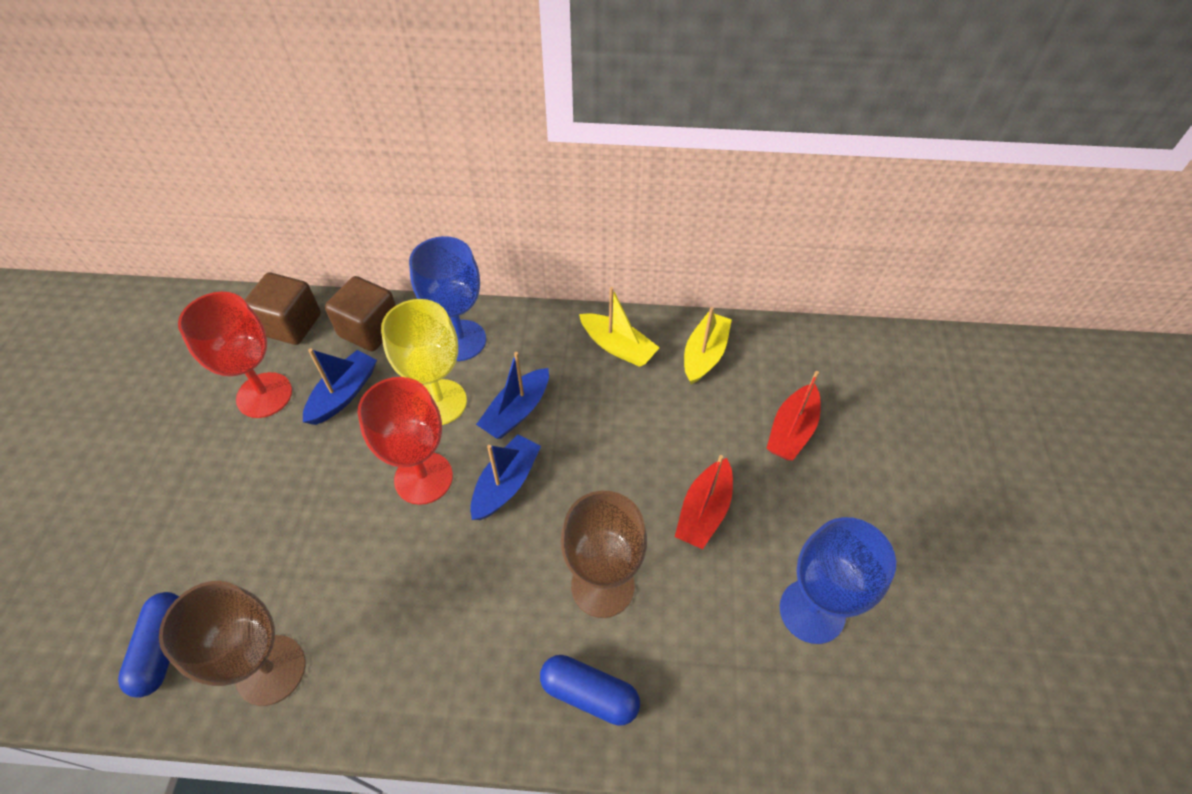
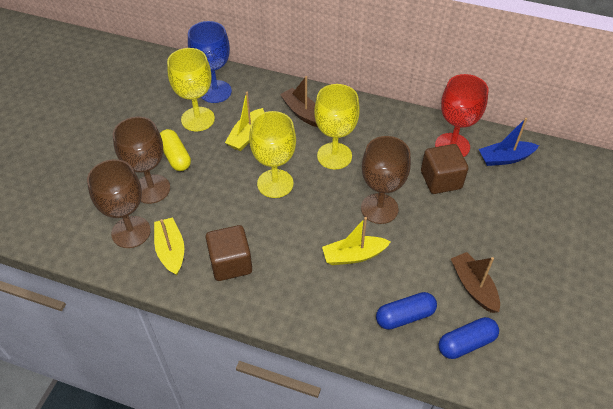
blue boat: 3 -> 1
blue goblet: 2 -> 1
brown boat: 0 -> 2
brown goblet: 2 -> 3
red boat: 2 -> 0
red goblet: 2 -> 1
yellow boat: 2 -> 3
yellow capsule: 0 -> 1
yellow goblet: 1 -> 3

